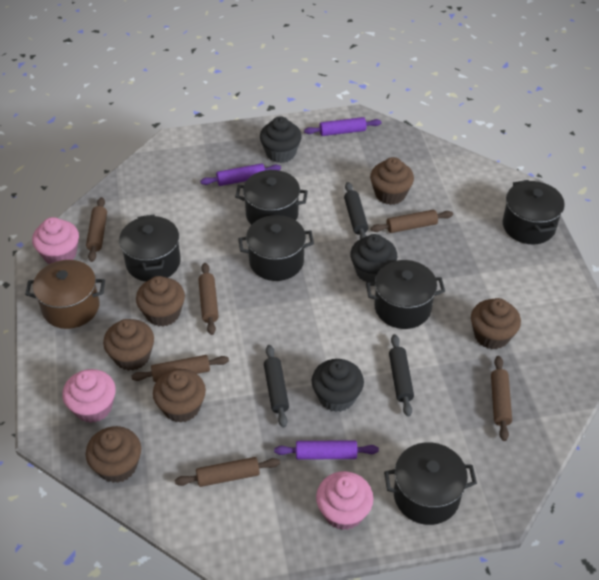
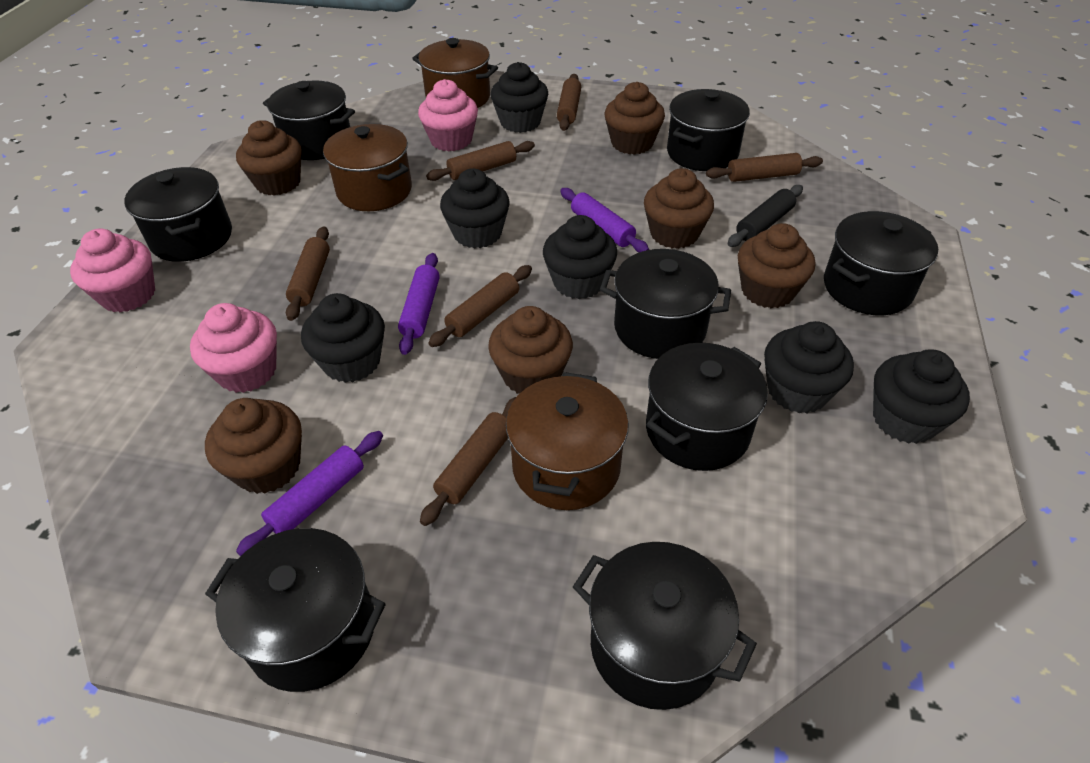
black cupcake: 3 -> 6
black pot: 6 -> 8
black rolling pin: 3 -> 1
brown pot: 1 -> 3

